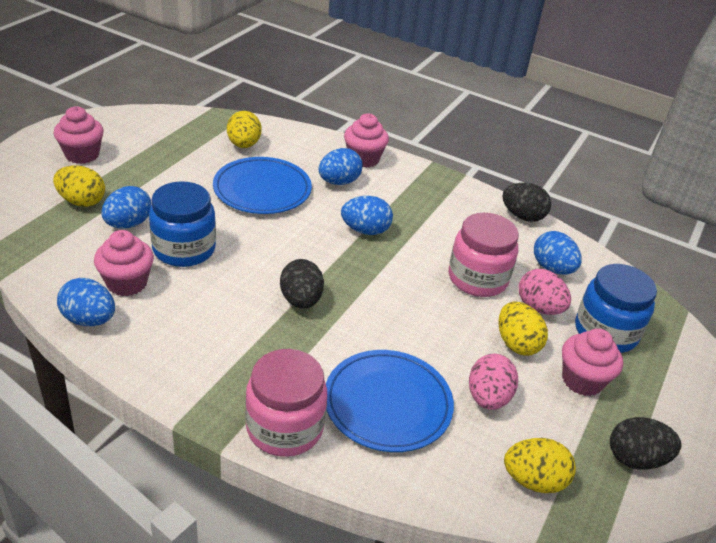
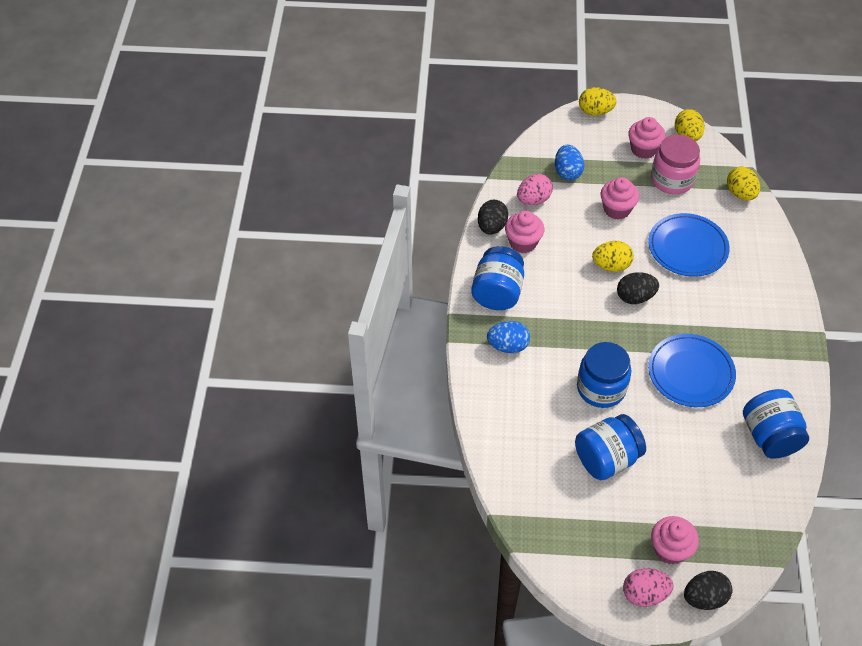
blue egg: 5 -> 2
blue jar: 2 -> 4
pink jar: 2 -> 1

